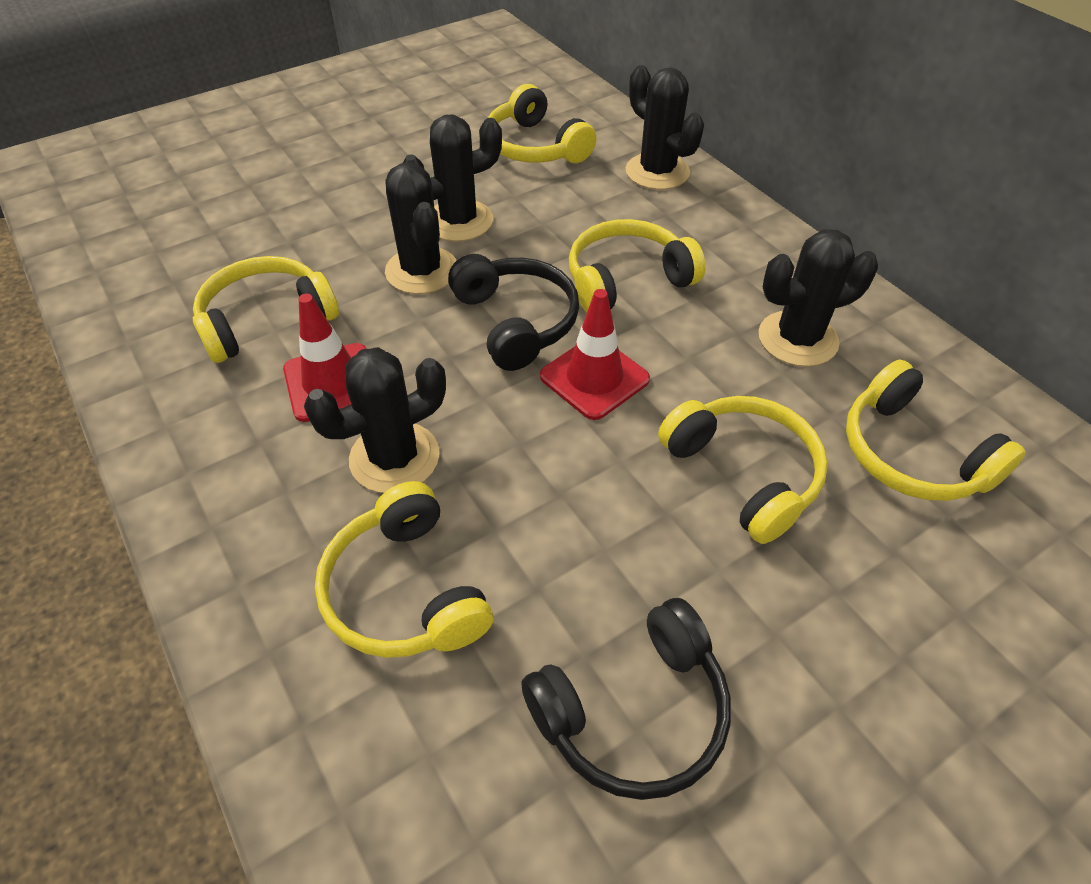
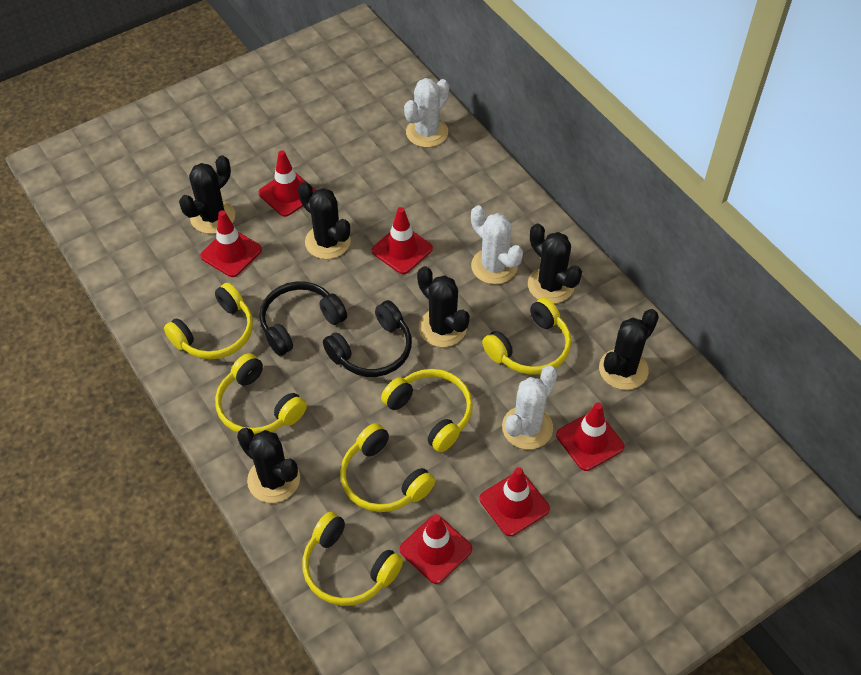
black cactus: 5 -> 6
red traffic cone: 2 -> 6
white cactus: 0 -> 3

